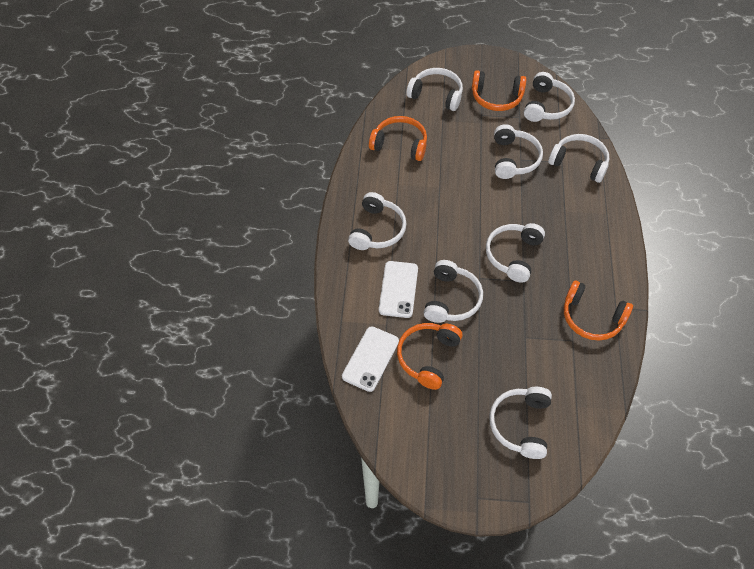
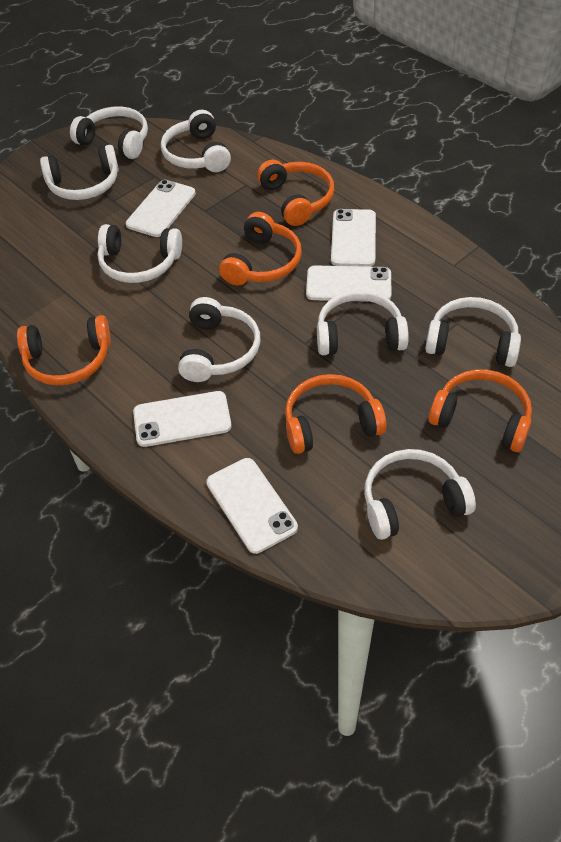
orange headphones: 4 -> 5
white phone: 2 -> 5

